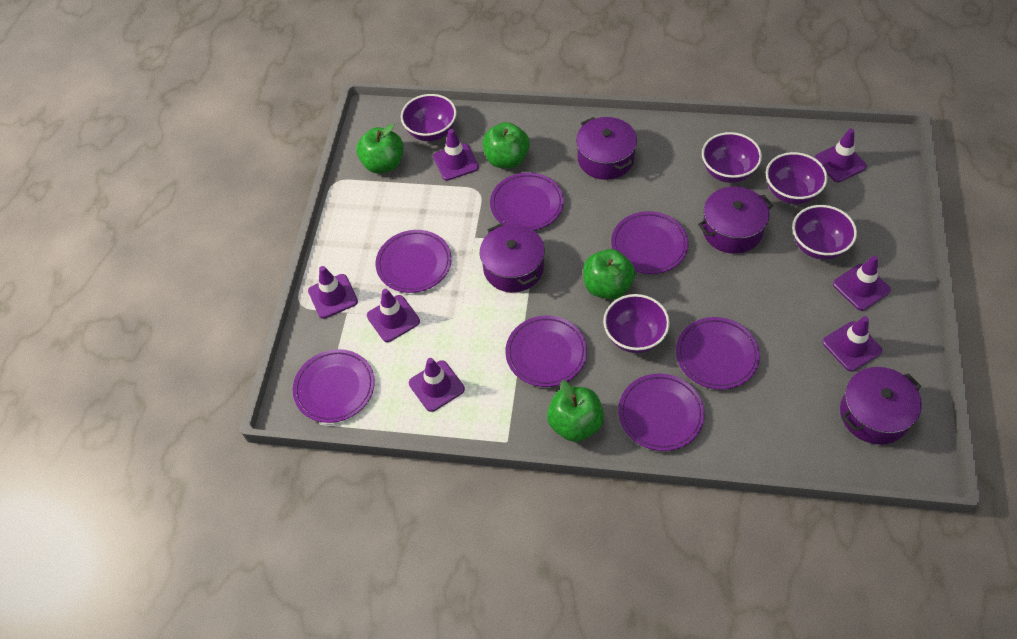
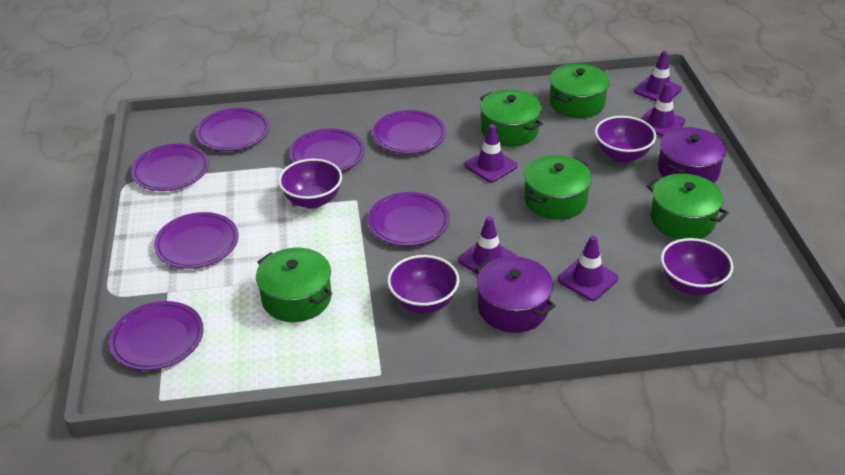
green apple: 4 -> 0
green pot: 0 -> 5
purple bowl: 5 -> 4
purple pot: 4 -> 2
purple traffic cone: 7 -> 5

